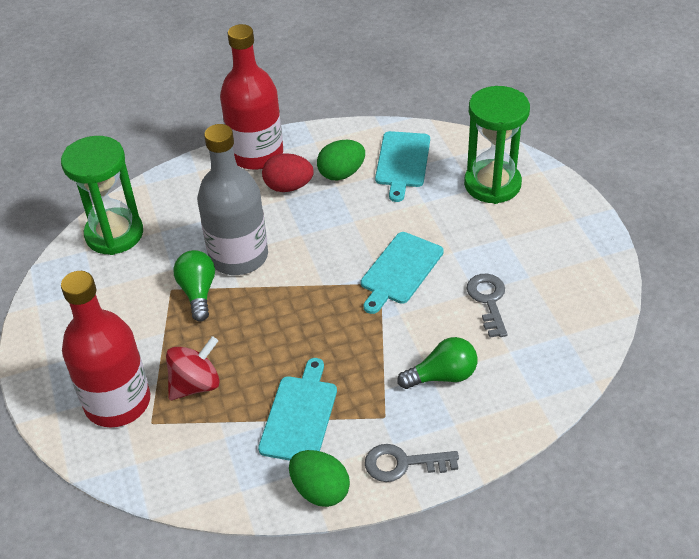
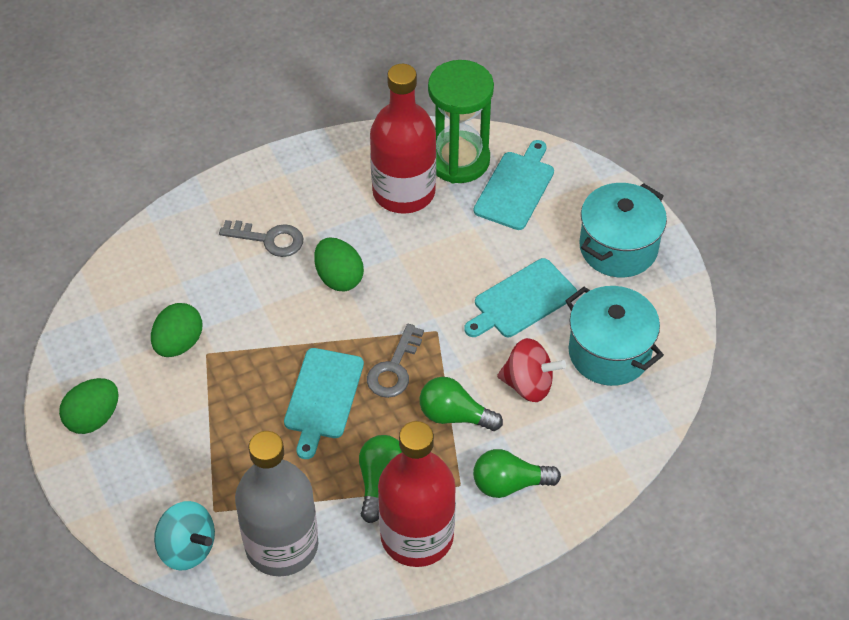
green egg: 2 -> 3
green hourglass: 2 -> 1
green light bulb: 2 -> 3
red egg: 1 -> 0
turquoise pot: 0 -> 2
turquoise spinning top: 0 -> 1

